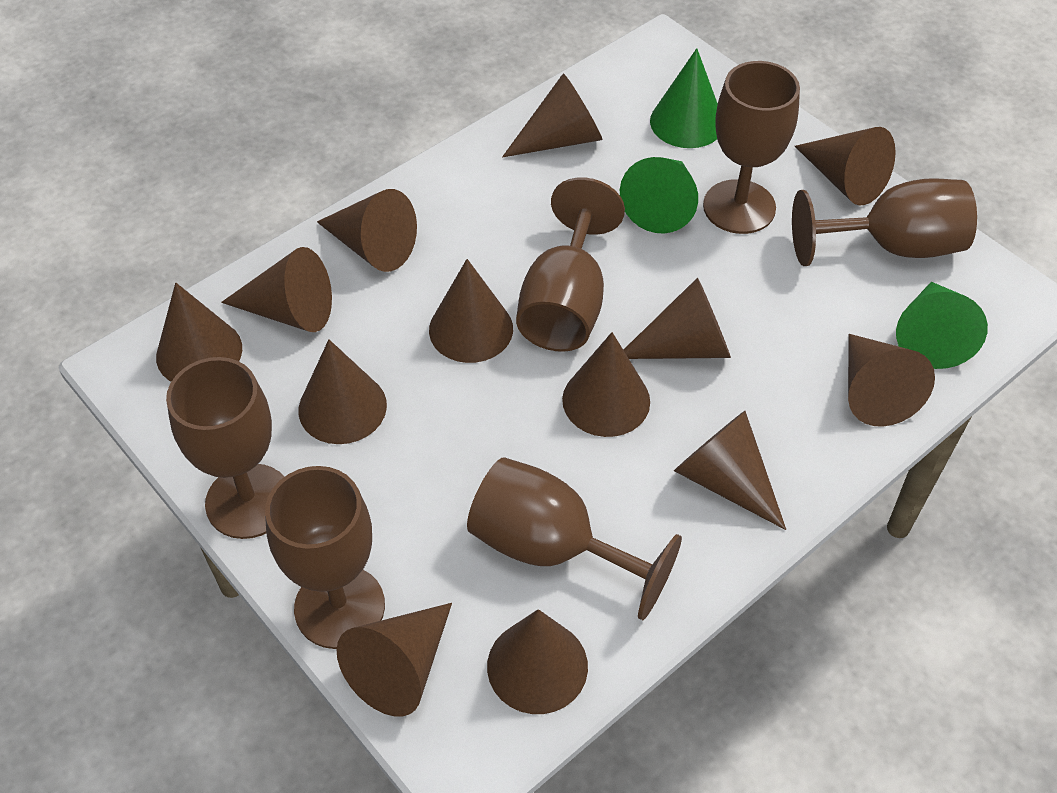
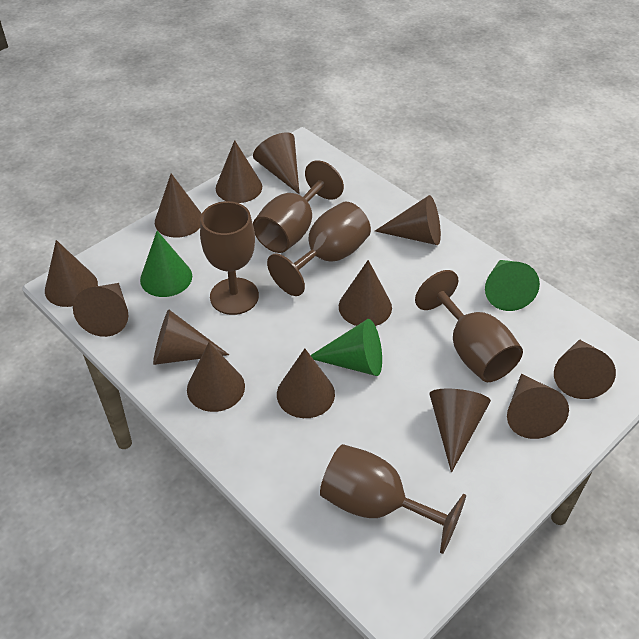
brown goblet: 6 -> 5

